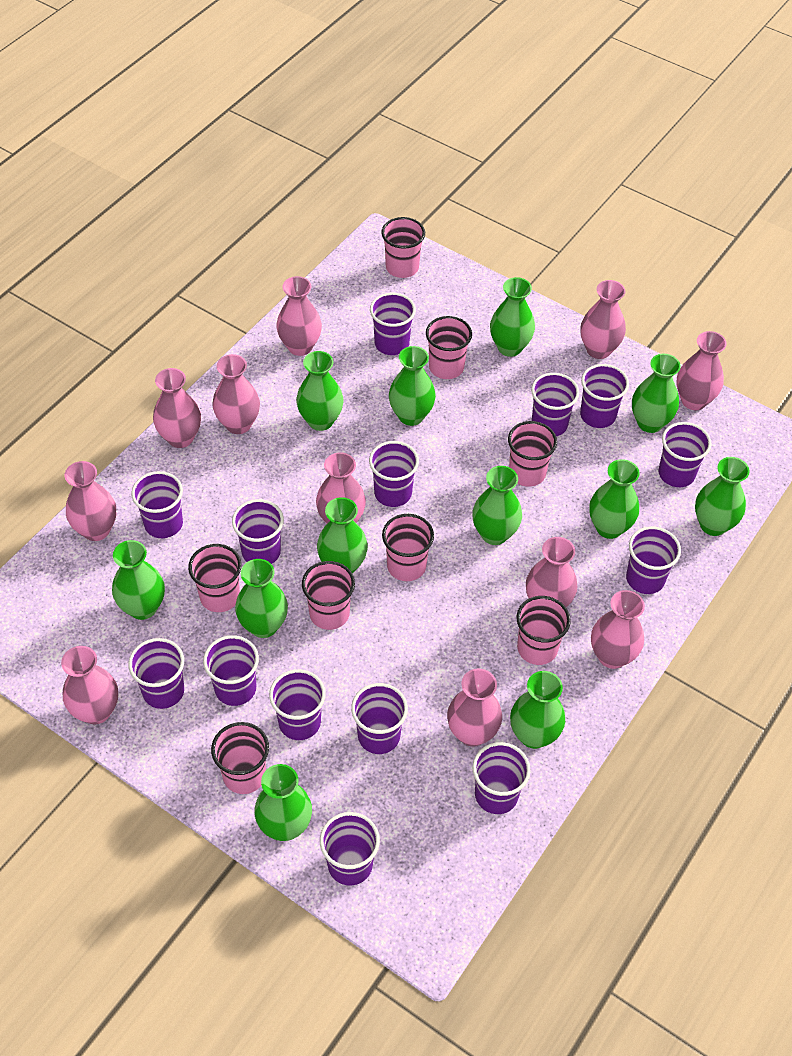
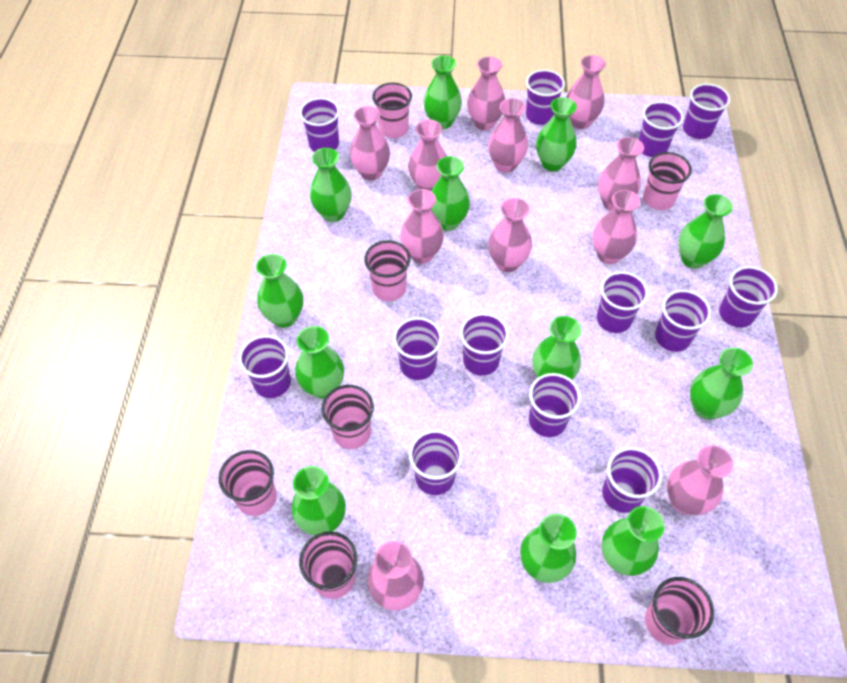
pink cup: 8 -> 7
purple cup: 14 -> 13

